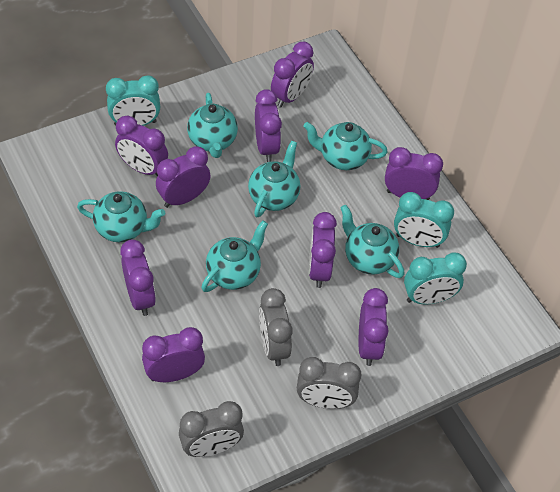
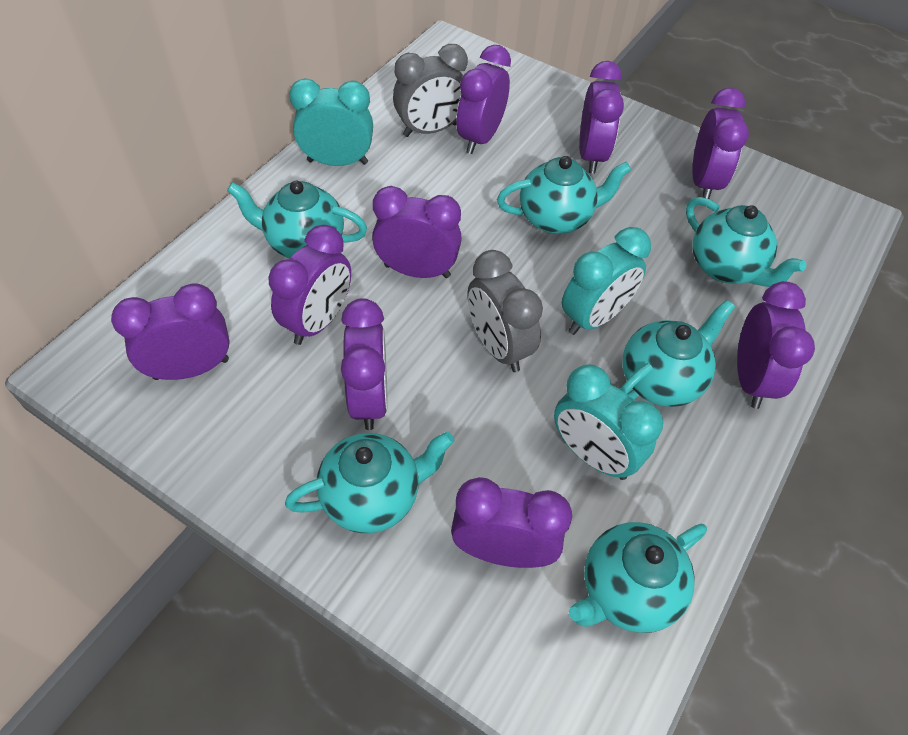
grey clock: 3 -> 2

